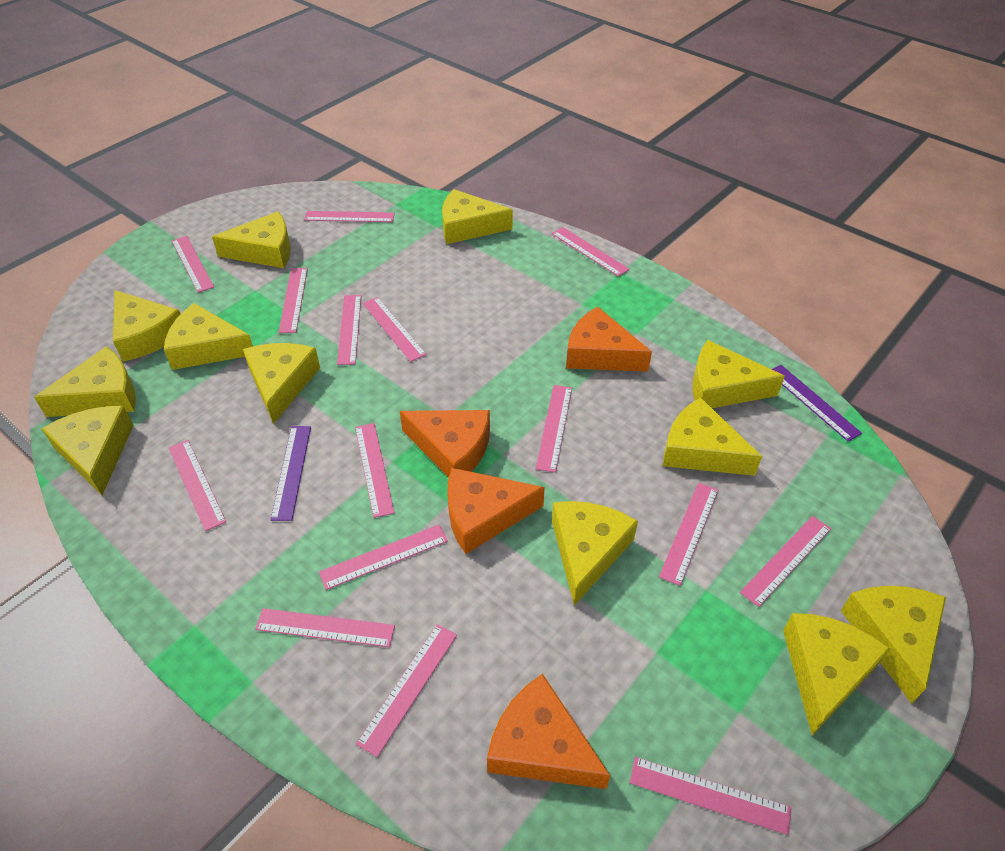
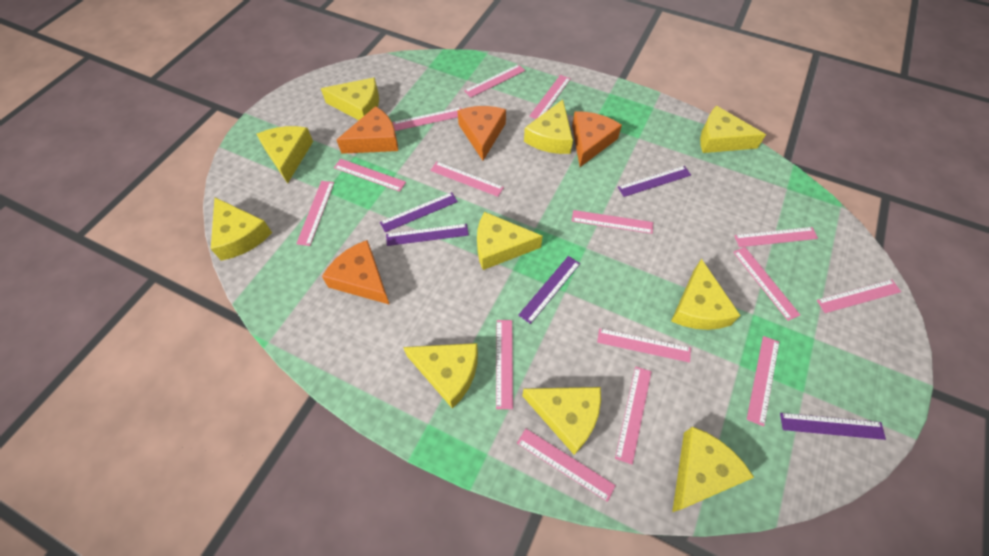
purple ruler: 2 -> 5
yellow cheese: 12 -> 10

